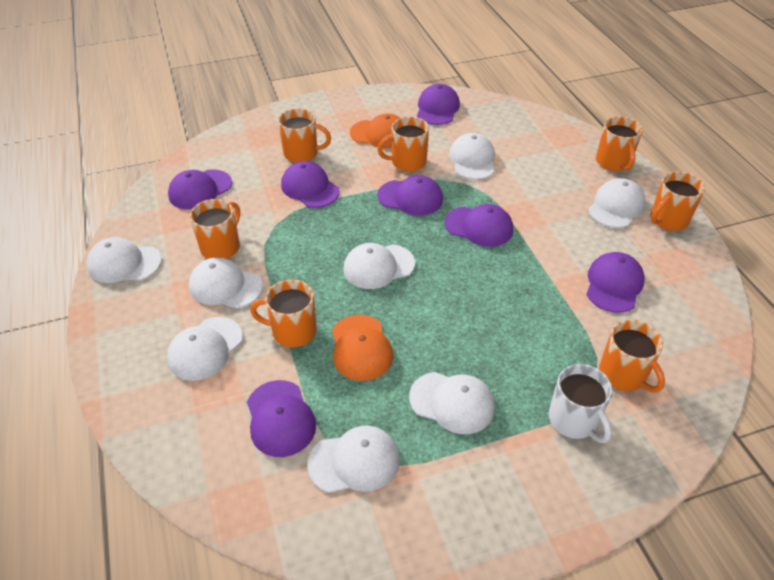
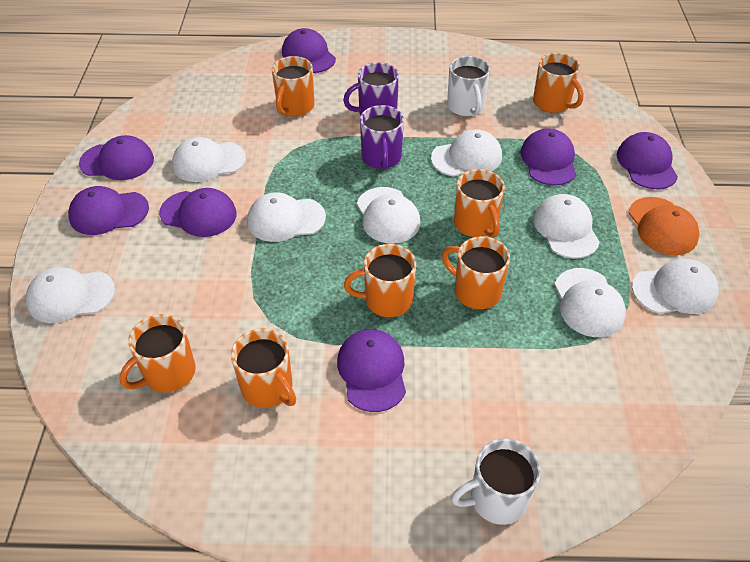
orange cap: 2 -> 1
purple mug: 0 -> 2
white mug: 1 -> 2

